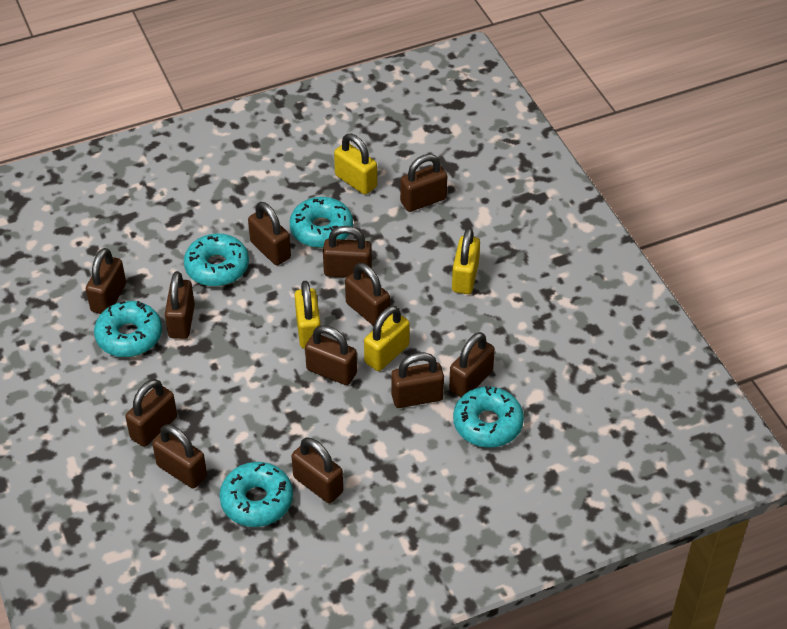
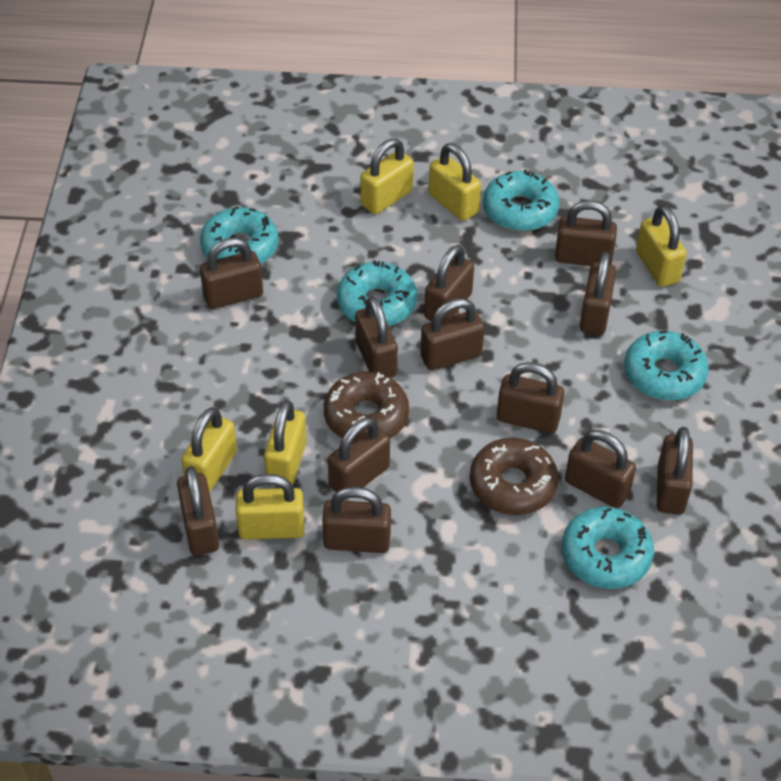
brown donut: 0 -> 2
yellow padlock: 4 -> 6

